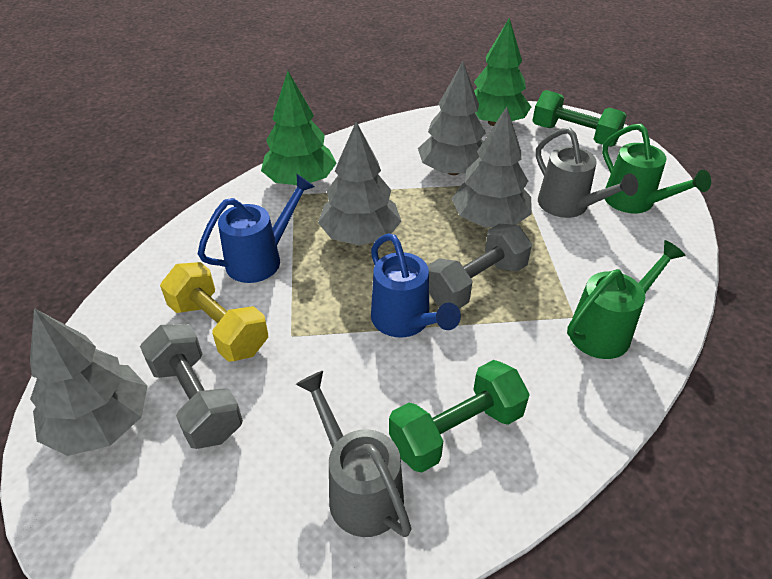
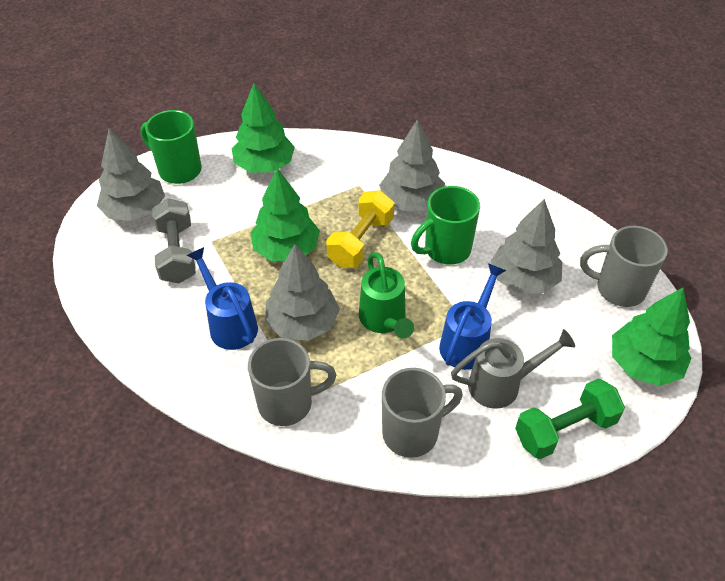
green dumbbell: 2 -> 1
green mug: 0 -> 2
green tree: 2 -> 3
green watering can: 2 -> 1
grey dumbbell: 2 -> 1
grey mug: 0 -> 3
grey watering can: 2 -> 1

